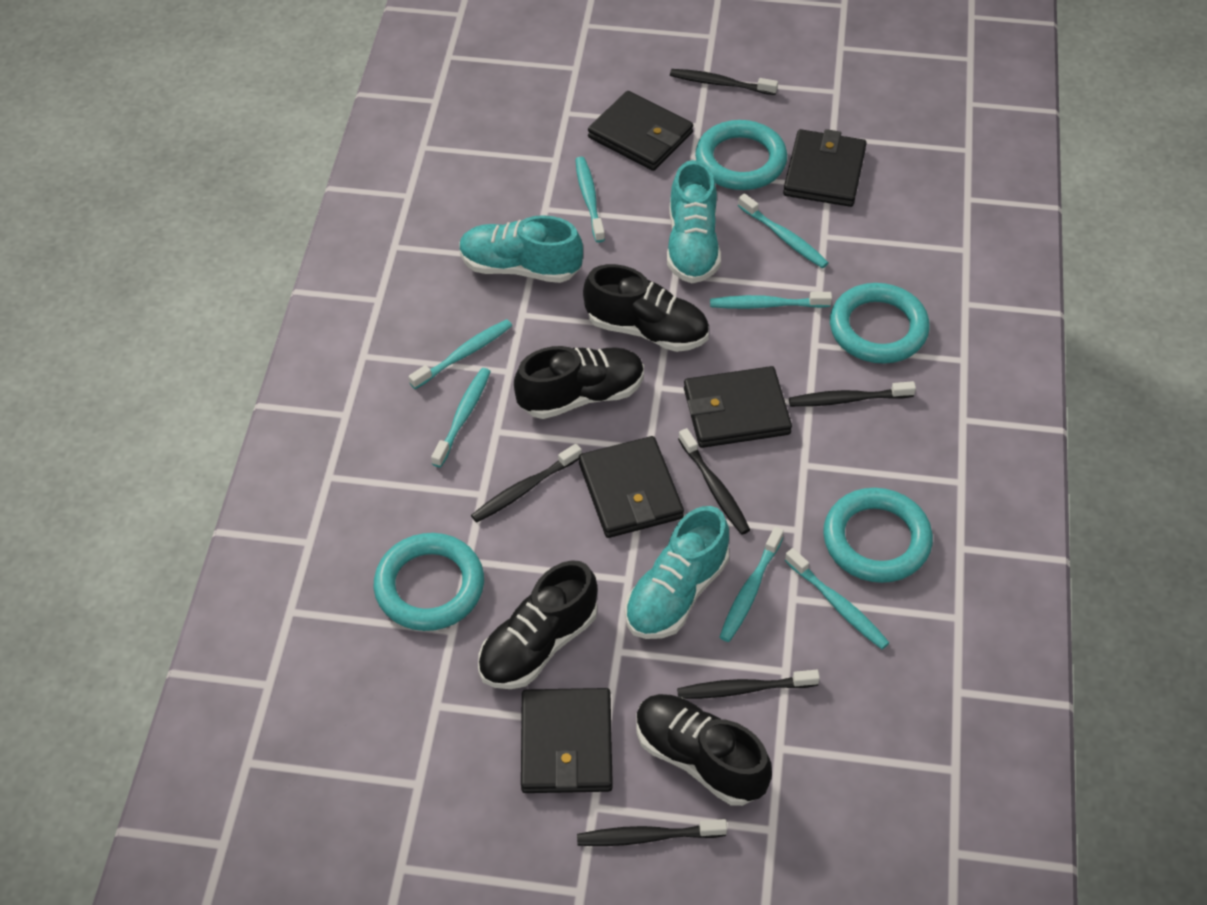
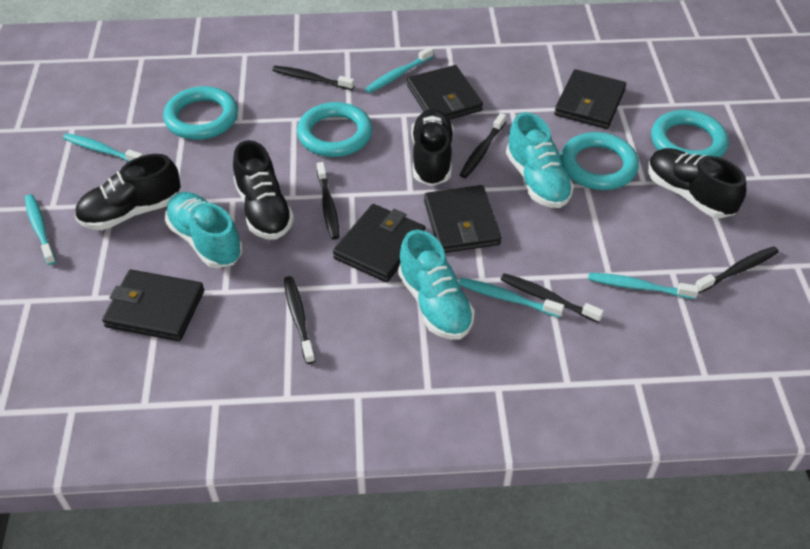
turquoise toothbrush: 7 -> 5

